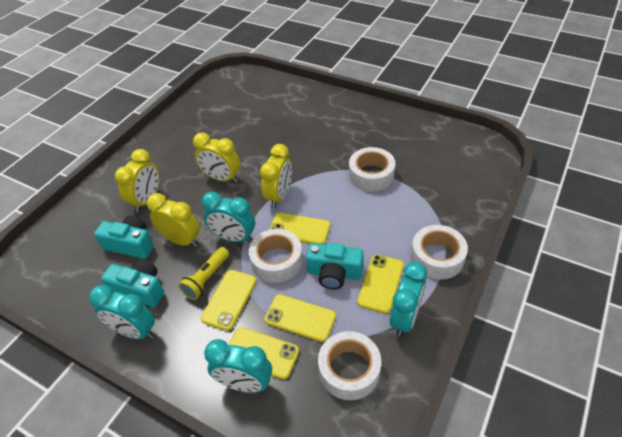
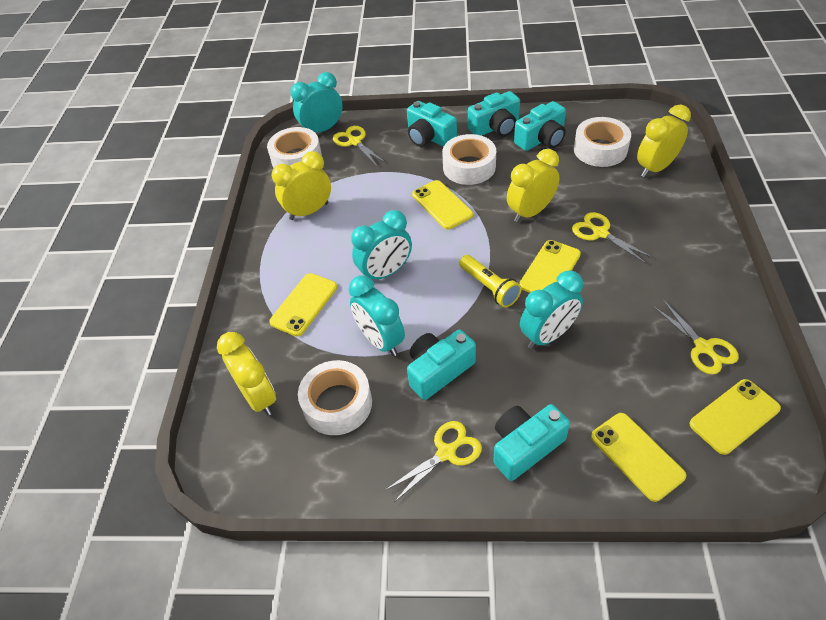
turquoise camera: 3 -> 5
yellow scissors: 0 -> 4

